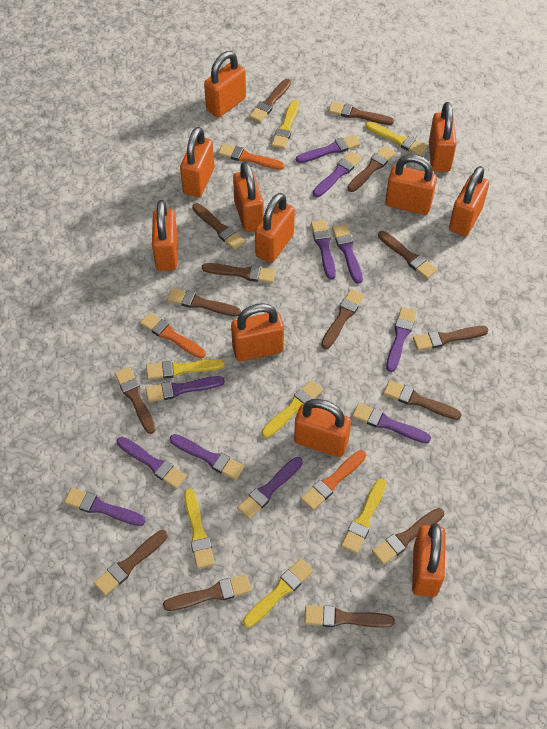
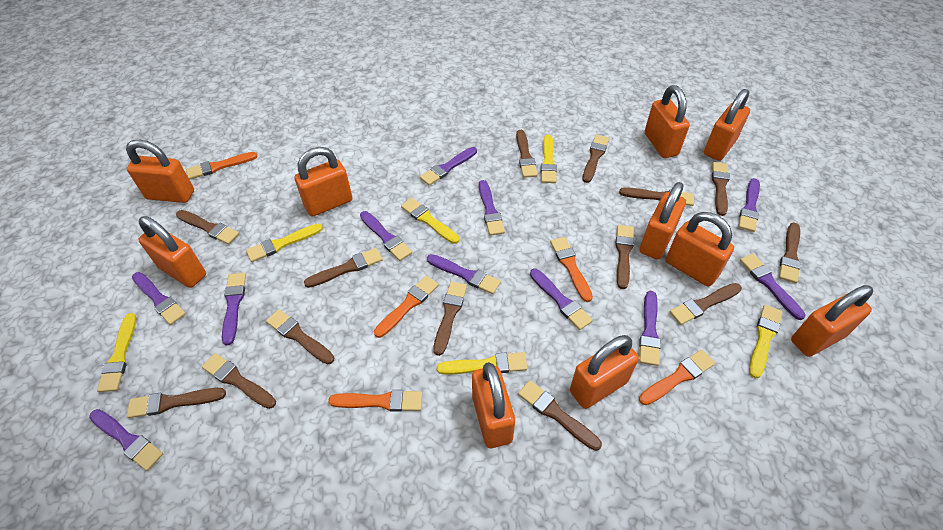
brown brush: 15 -> 14
orange brush: 3 -> 5
orange padlock: 11 -> 10
yellow brush: 7 -> 6

